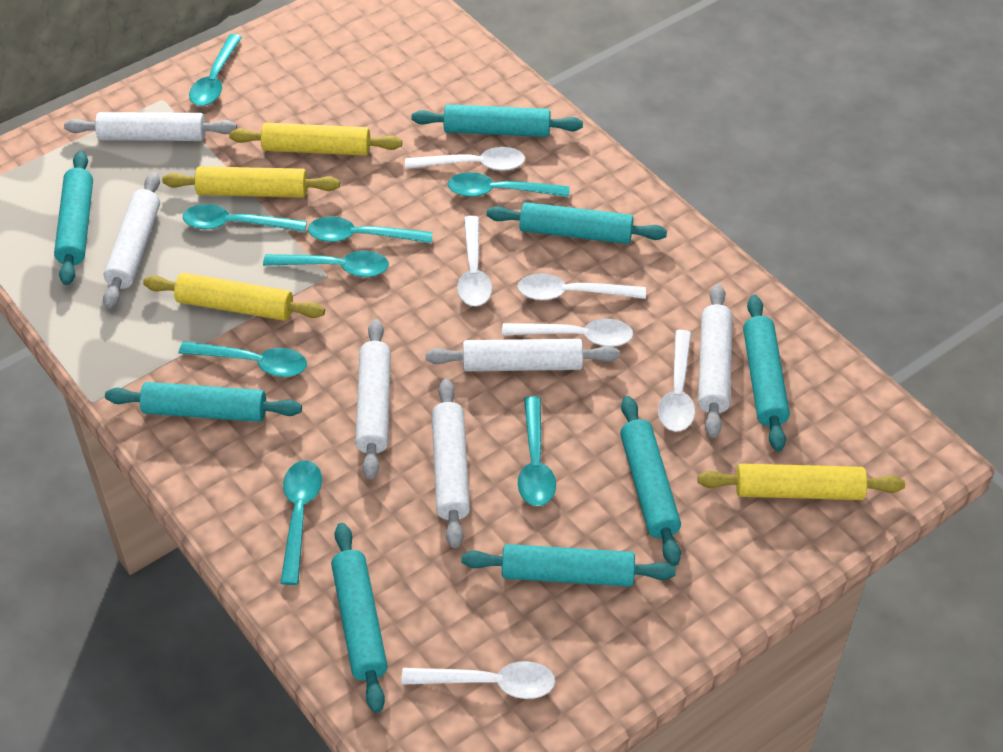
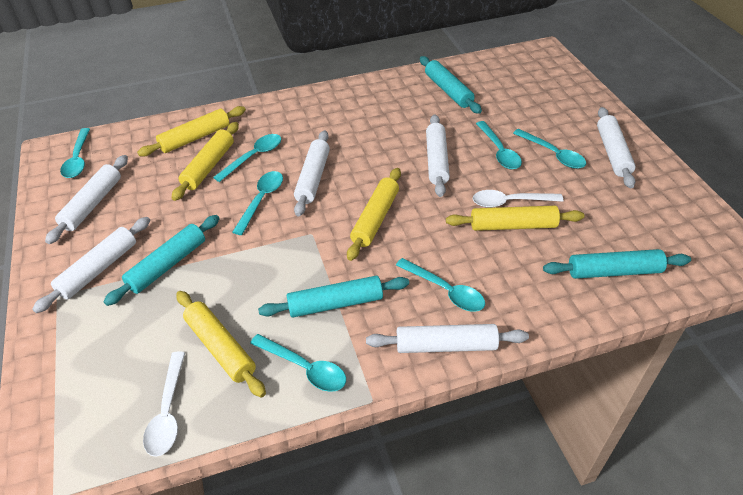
turquoise rolling pin: 8 -> 4
turquoise spoon: 8 -> 7
white spoon: 6 -> 2
yellow rolling pin: 4 -> 5

